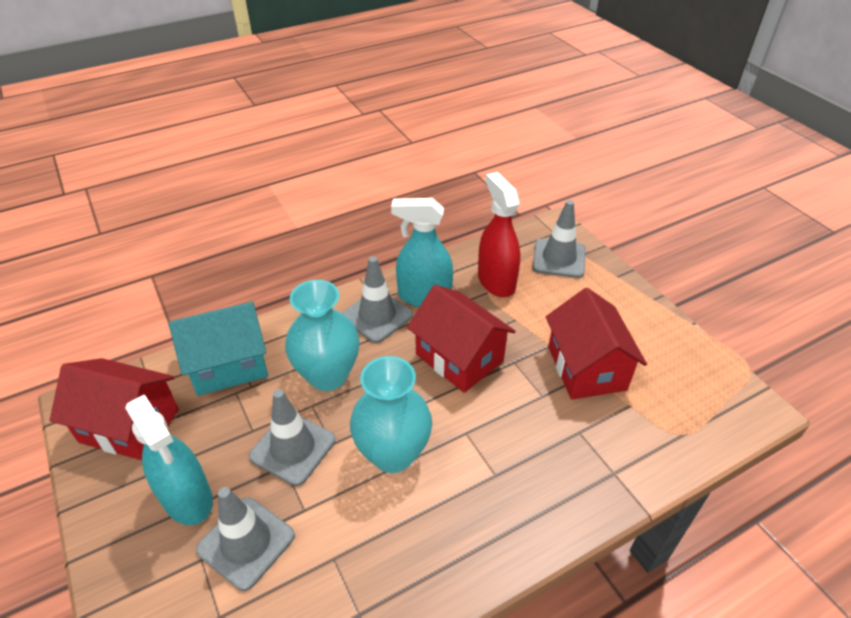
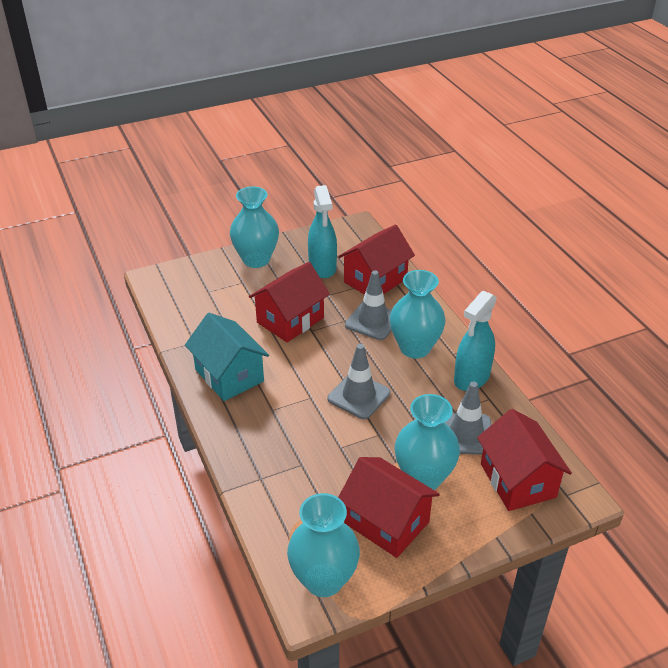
grey traffic cone: 4 -> 3
red house: 3 -> 4
red spray bottle: 1 -> 0
turquoise vase: 2 -> 4

